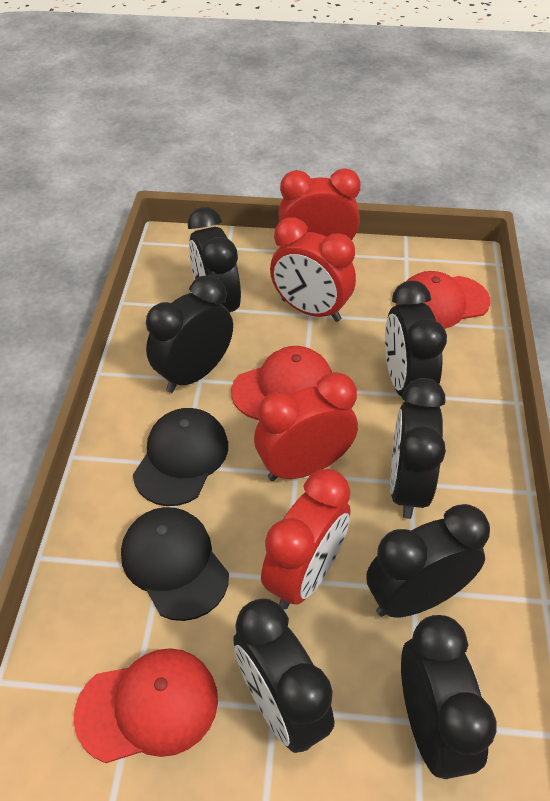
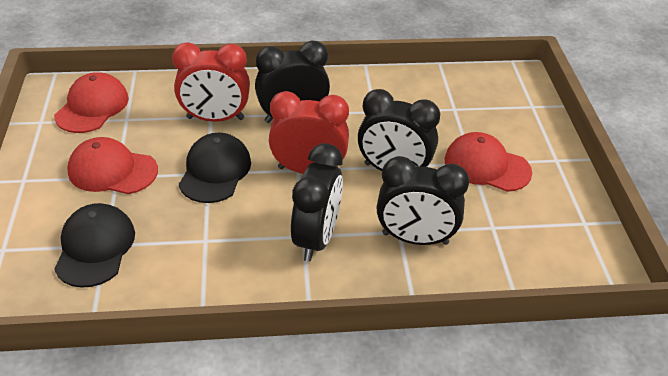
black clock: 7 -> 4
red clock: 4 -> 2

